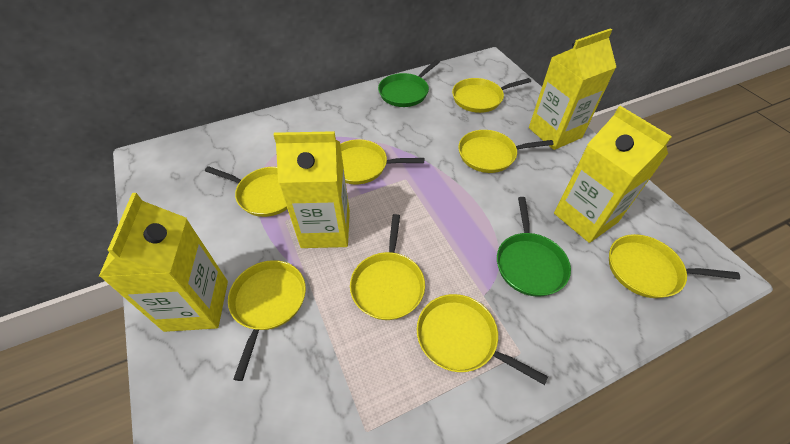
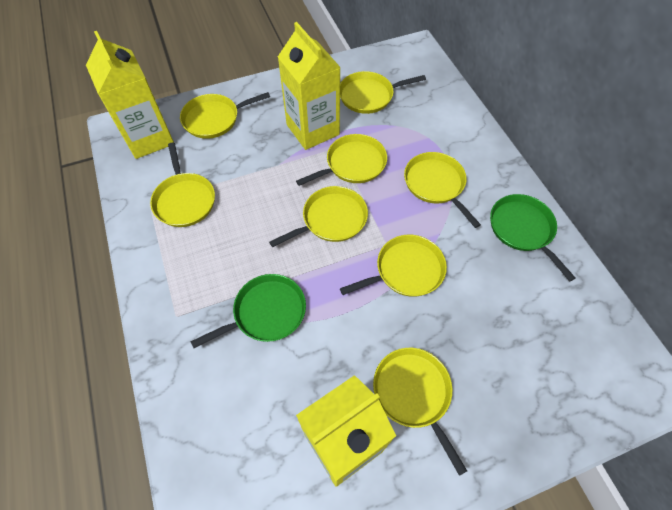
yellow carton: 4 -> 3

